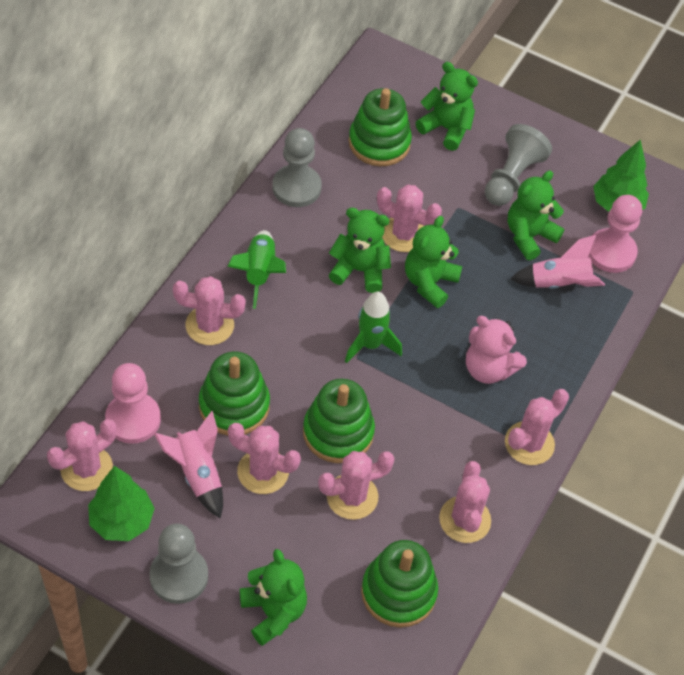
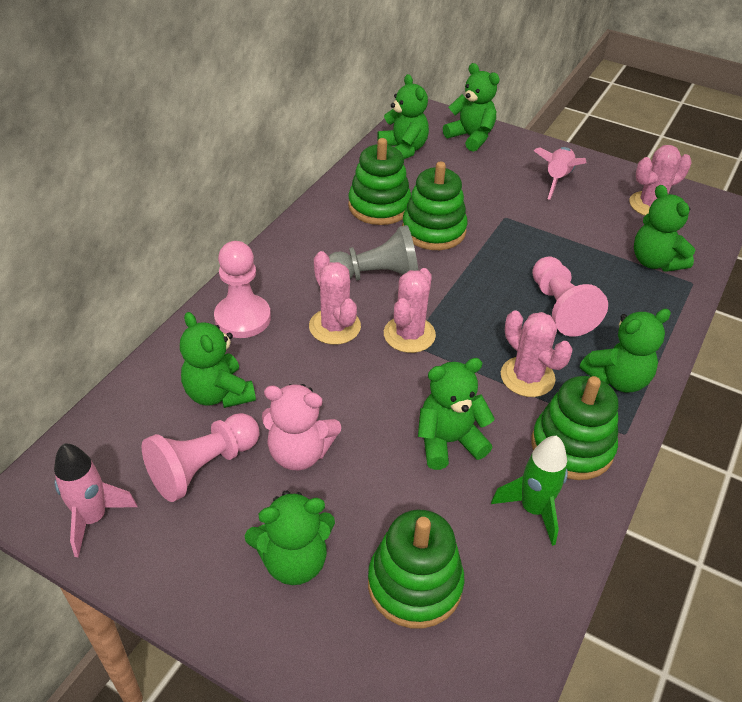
green rocket: 2 -> 1
green teddy bear: 5 -> 7
green tree: 2 -> 0
grey pawn: 3 -> 1
pink cactus: 7 -> 4
pink pawn: 2 -> 3

